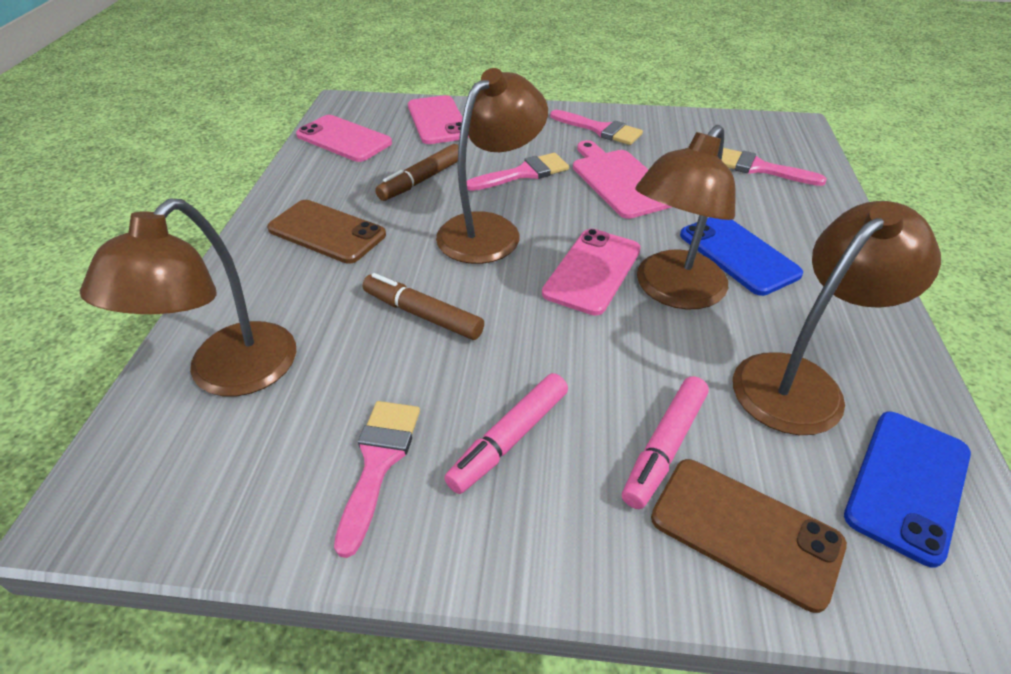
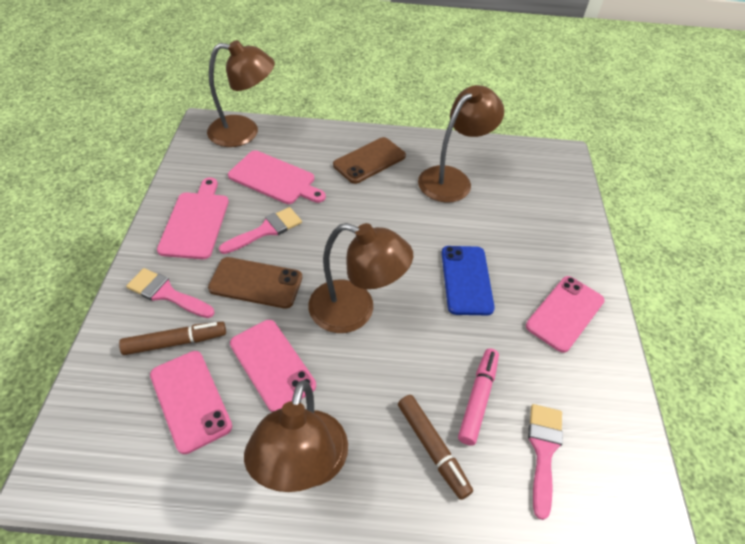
blue phone: 2 -> 1
pink brush: 4 -> 3
pink cutting board: 1 -> 2
pink marker: 2 -> 1

